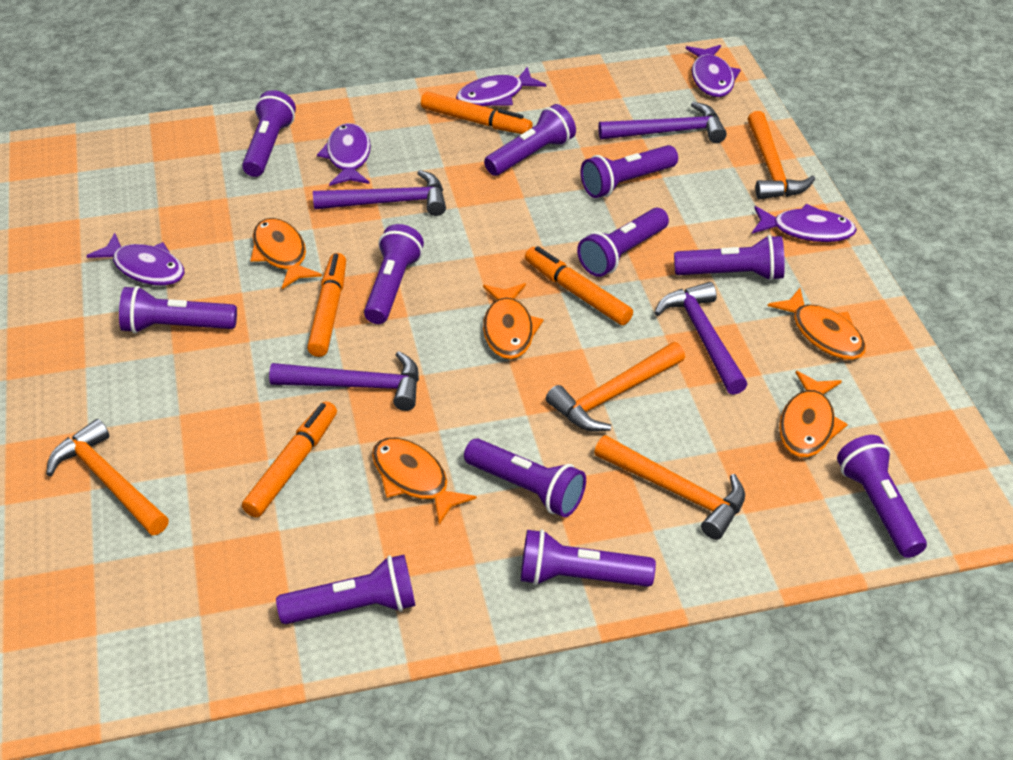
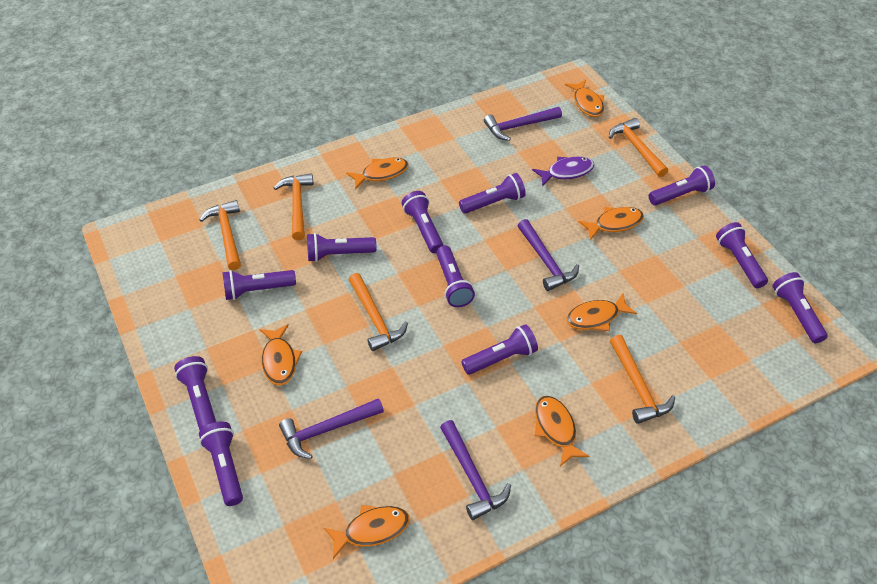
orange fish: 5 -> 7
orange hammer: 4 -> 5
orange marker: 4 -> 0
purple fish: 5 -> 1

